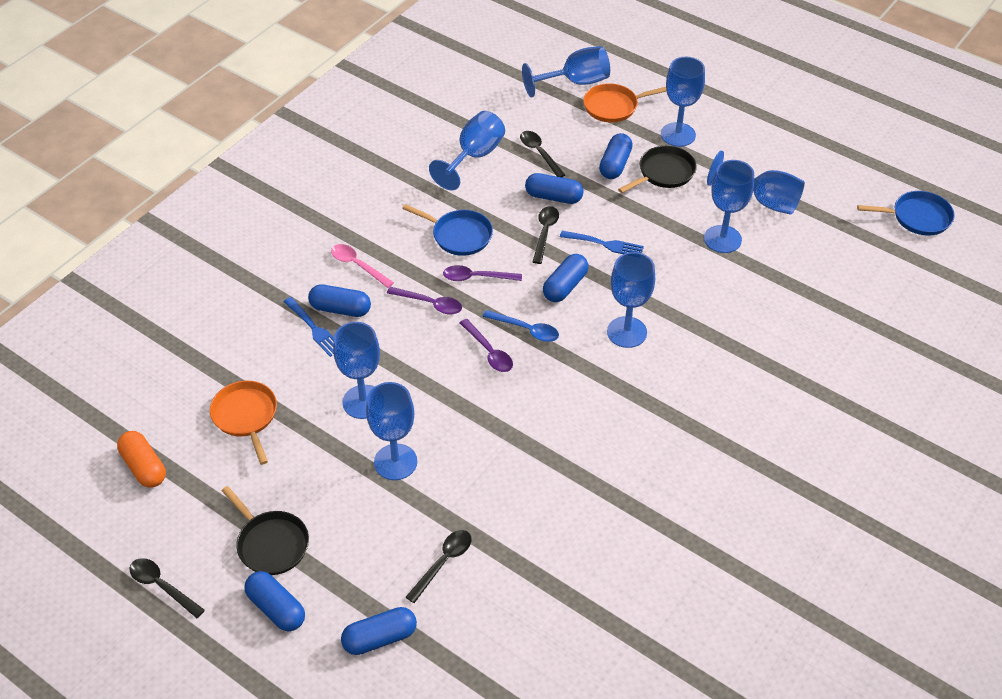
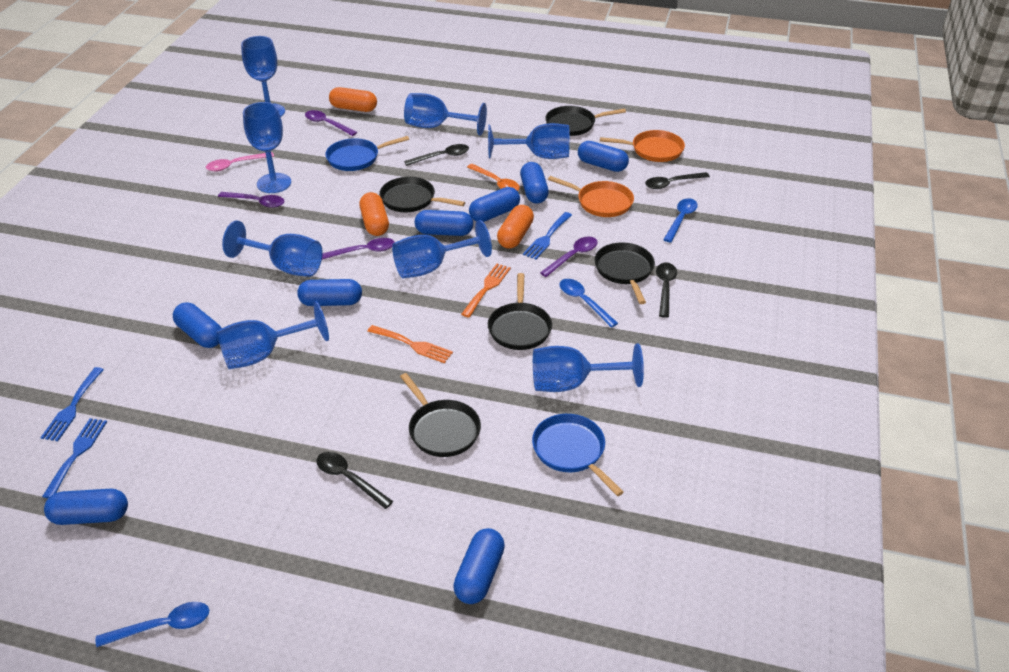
black pan: 2 -> 5
blue capsule: 6 -> 8
blue fork: 2 -> 3
blue spoon: 1 -> 3
orange capsule: 1 -> 3
orange fork: 0 -> 2
orange spoon: 0 -> 1
purple spoon: 3 -> 4

